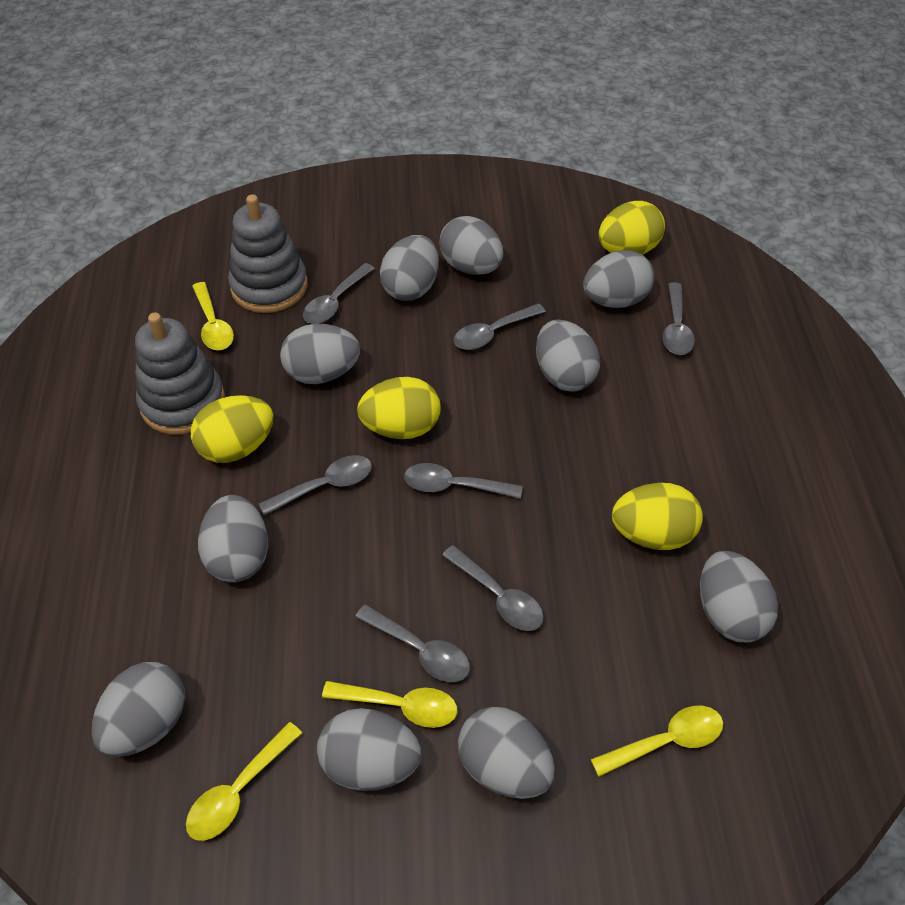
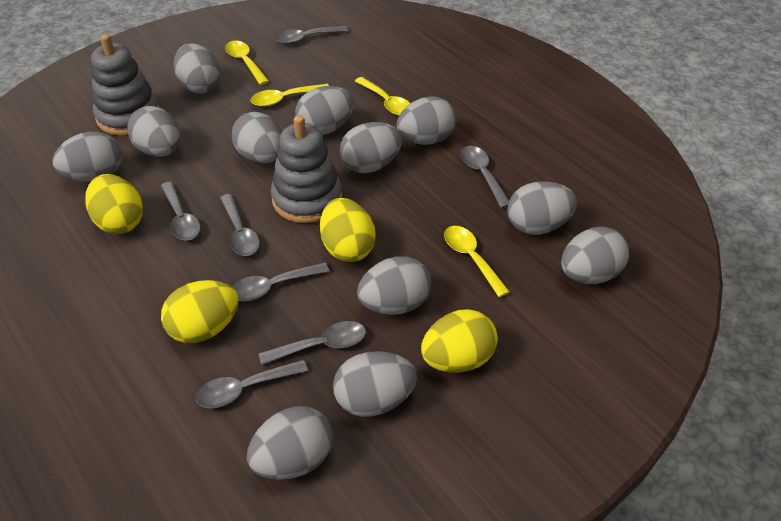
grey egg: 10 -> 12

